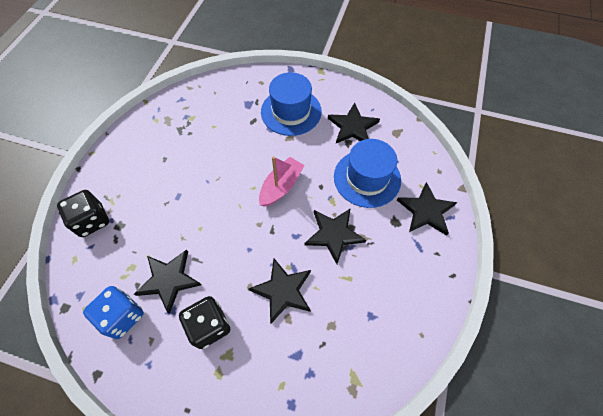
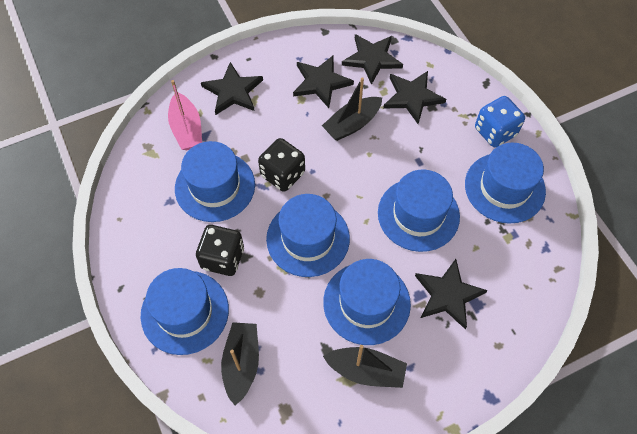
black boat: 0 -> 3
blue hat: 2 -> 6

